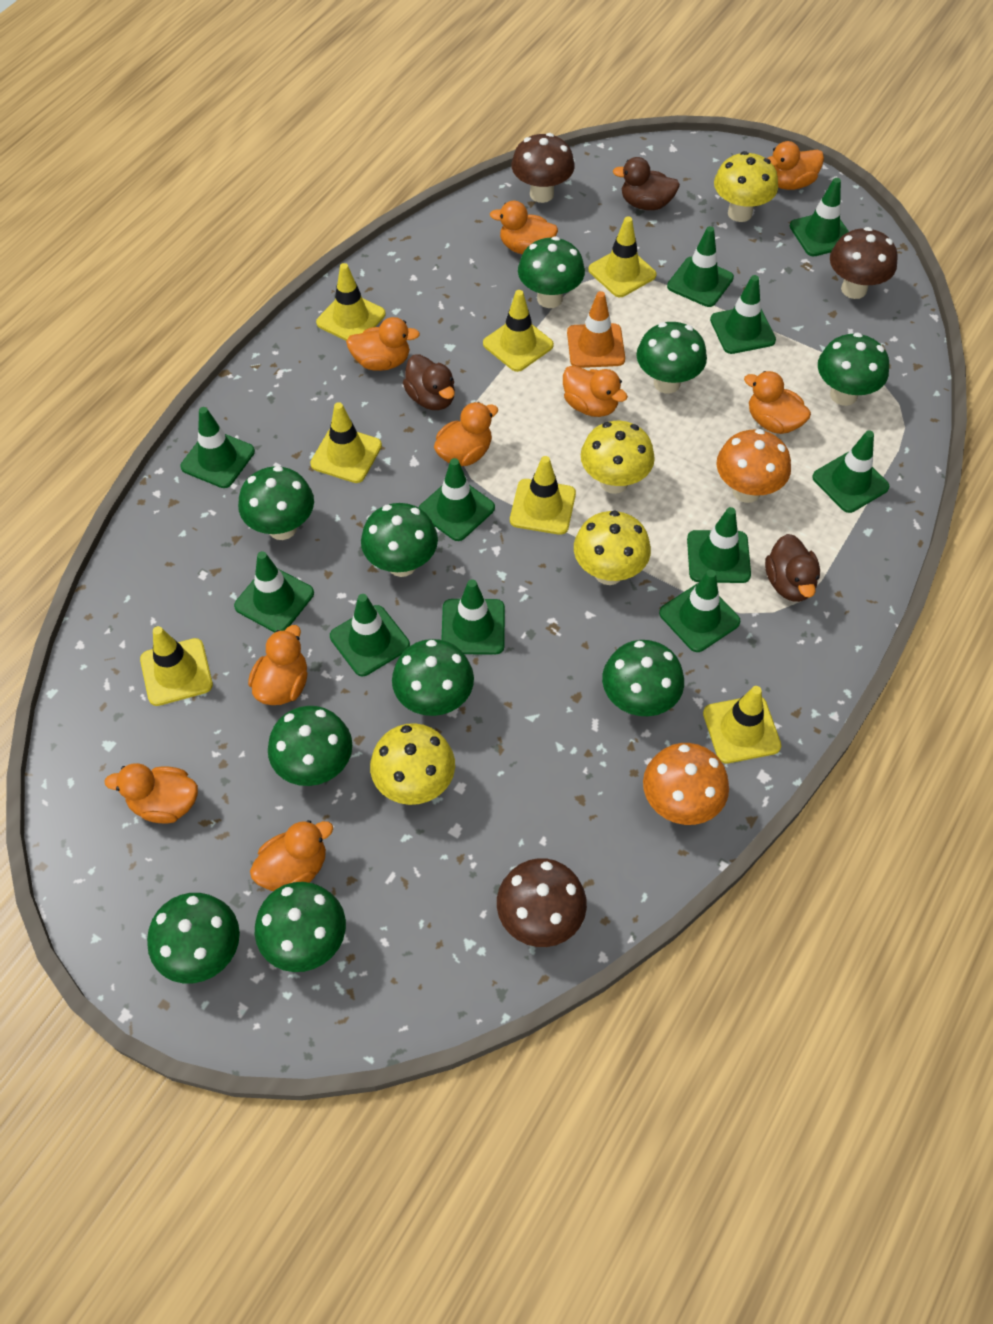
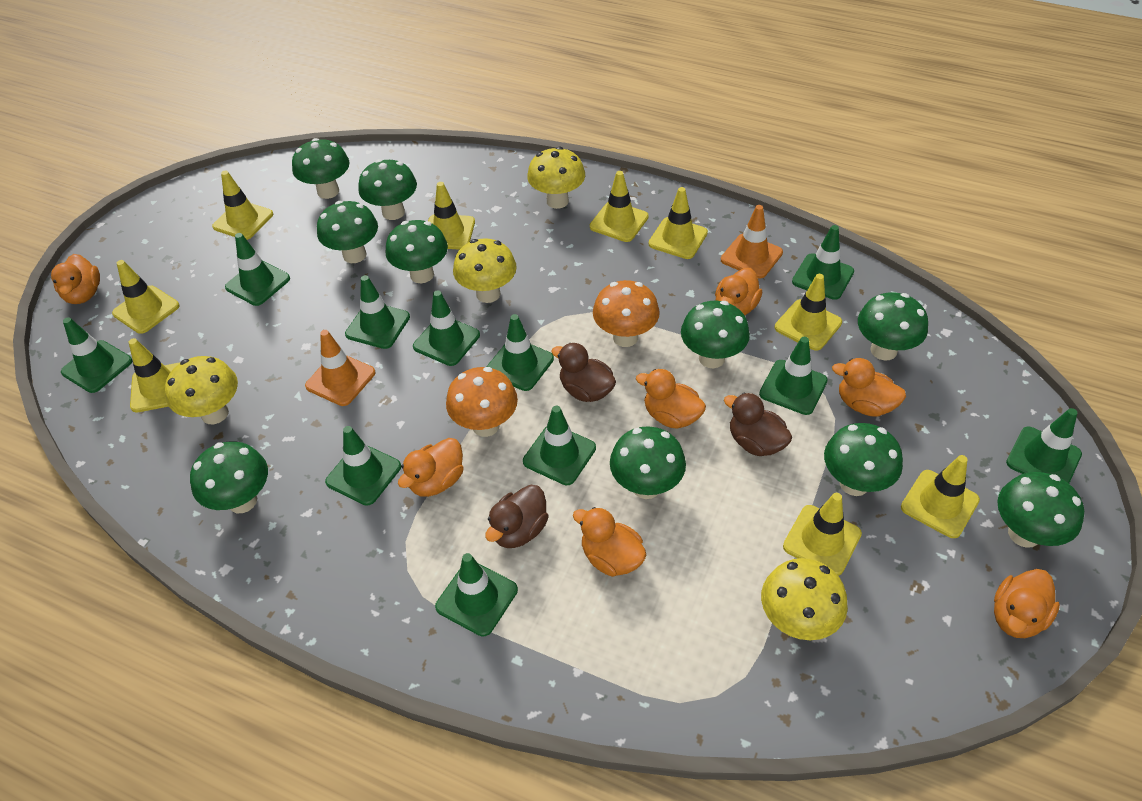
brown mushroom: 3 -> 0
orange duck: 9 -> 7
orange traffic cone: 1 -> 2
yellow traffic cone: 7 -> 9

